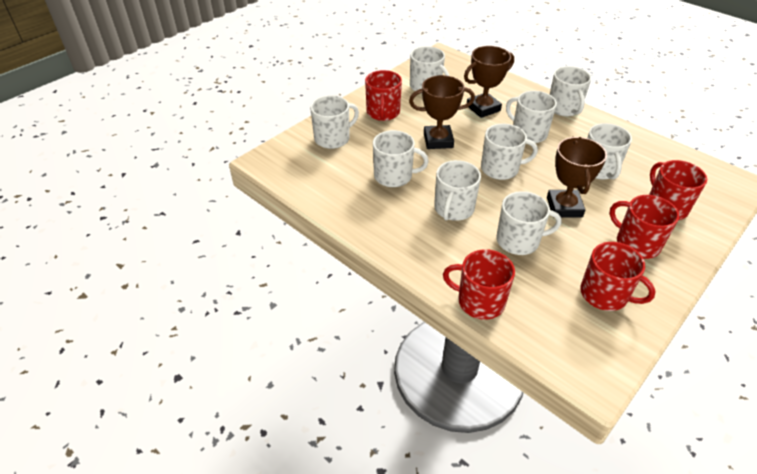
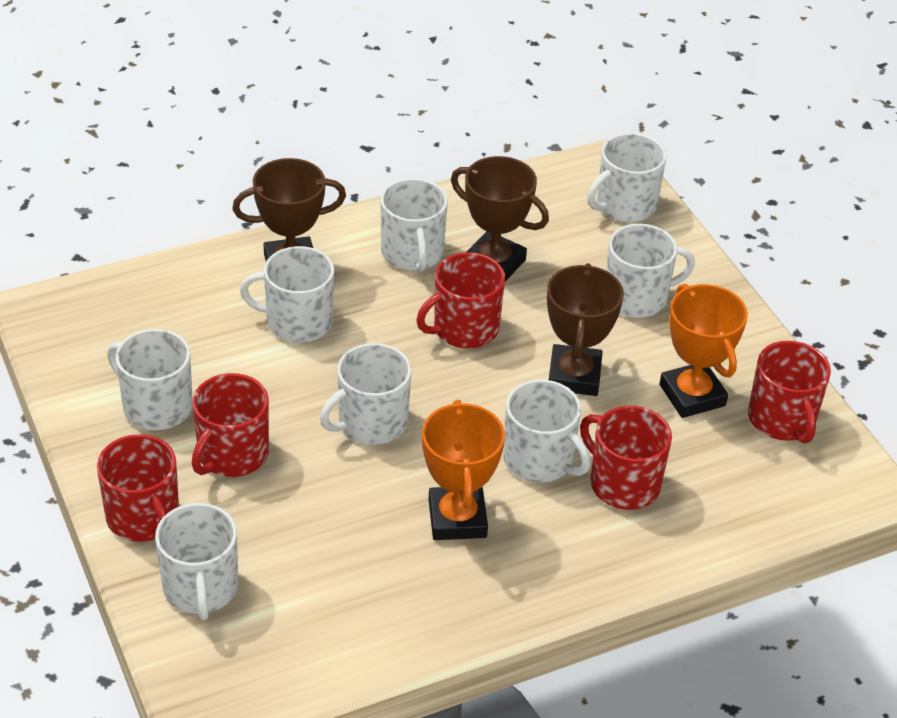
orange trophy: 0 -> 2
white mug: 9 -> 8

